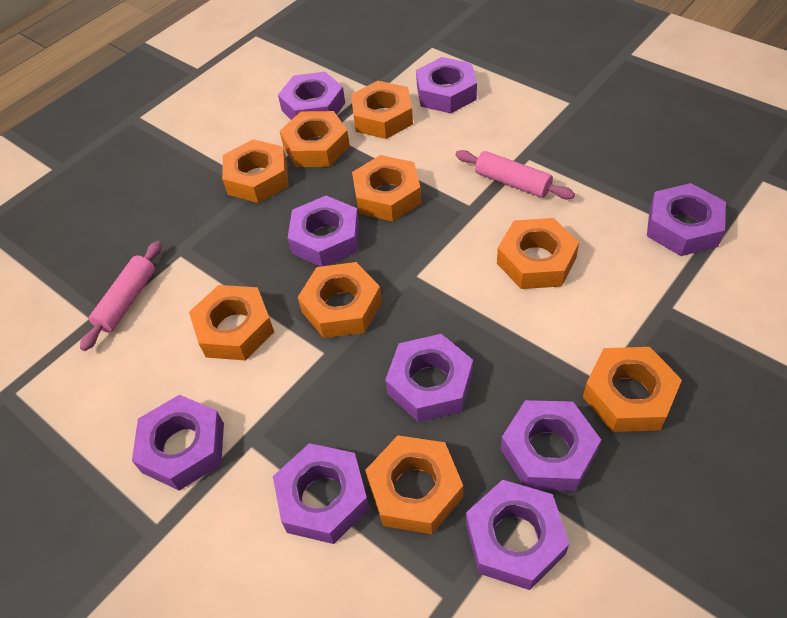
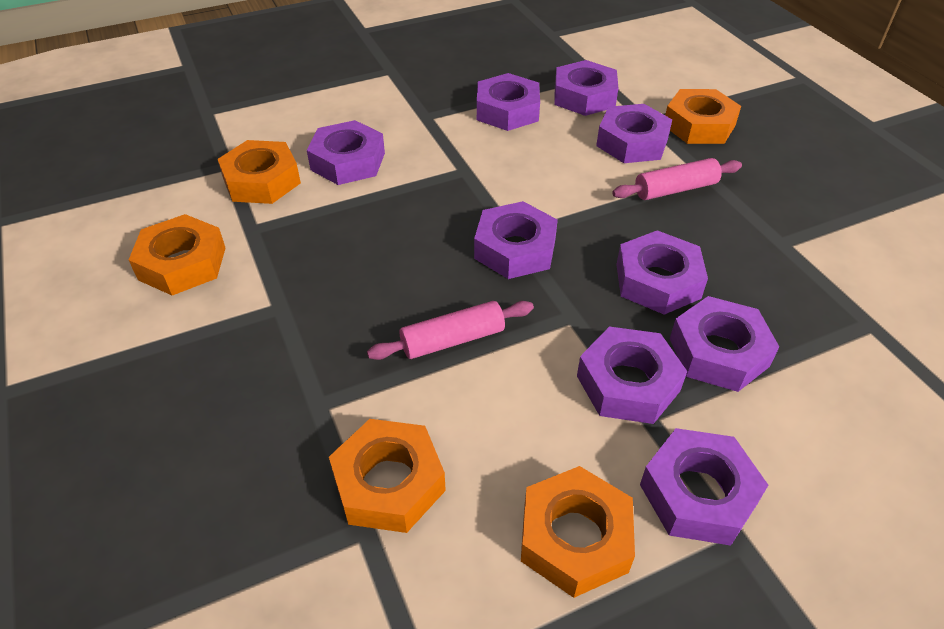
orange nut: 9 -> 5

